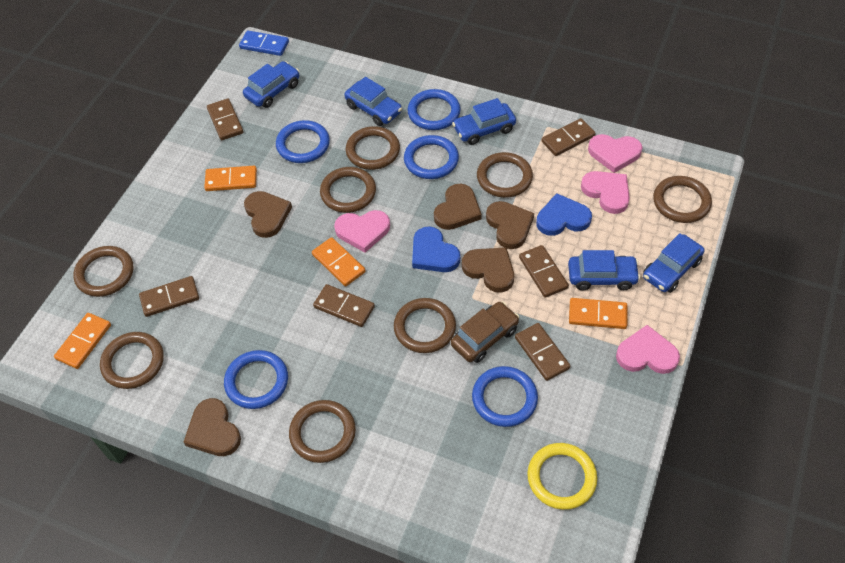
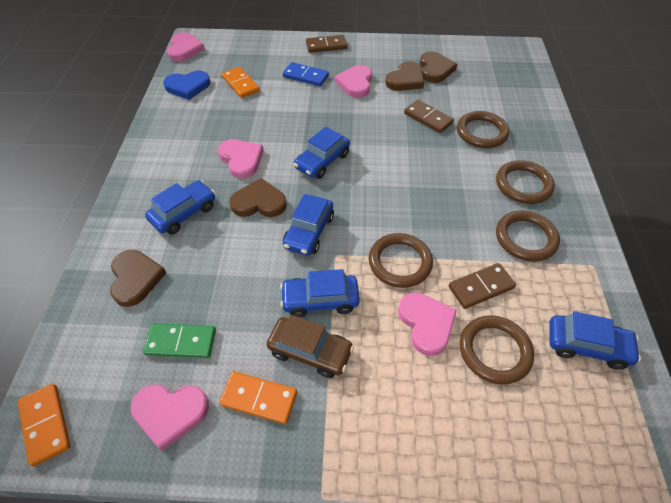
blue heart: 2 -> 1
blue ring: 5 -> 0
brown domino: 6 -> 3
brown heart: 5 -> 4
brown ring: 8 -> 5
green domino: 0 -> 1
orange domino: 4 -> 3
pink heart: 4 -> 5
yellow ring: 1 -> 0

